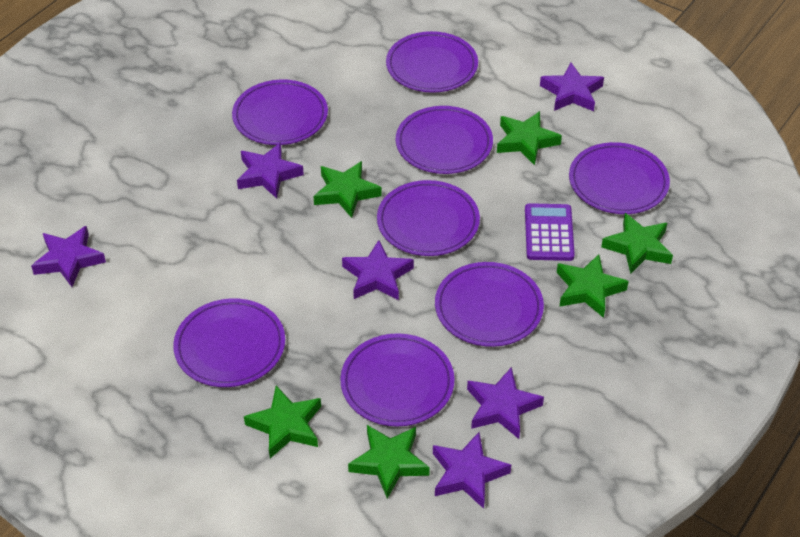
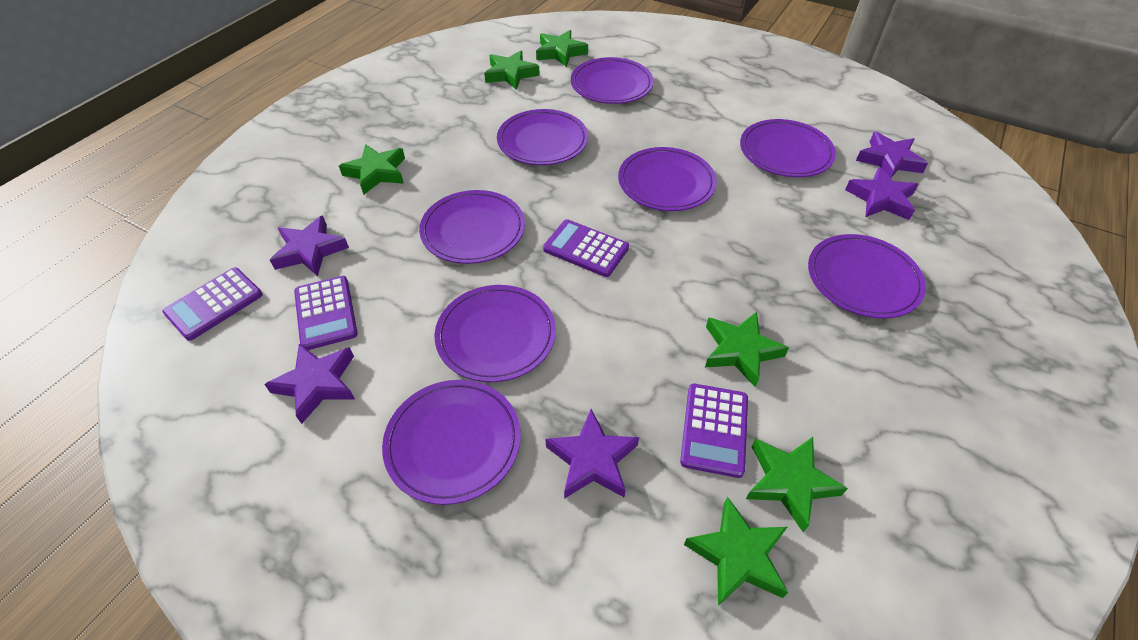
purple calculator: 1 -> 4
purple star: 6 -> 5

